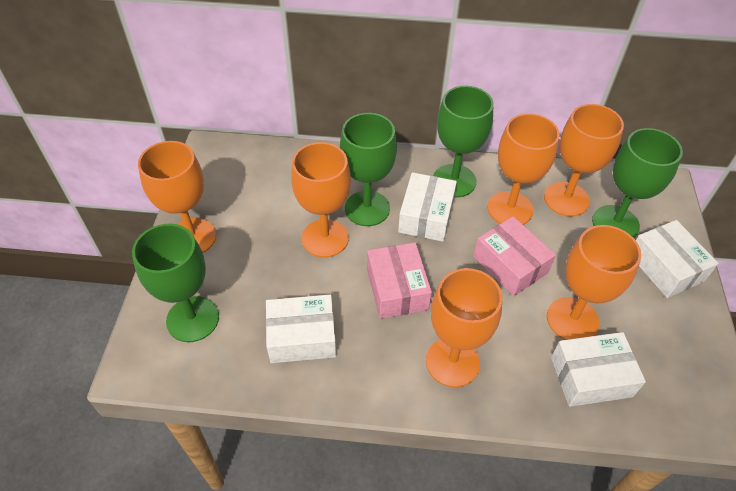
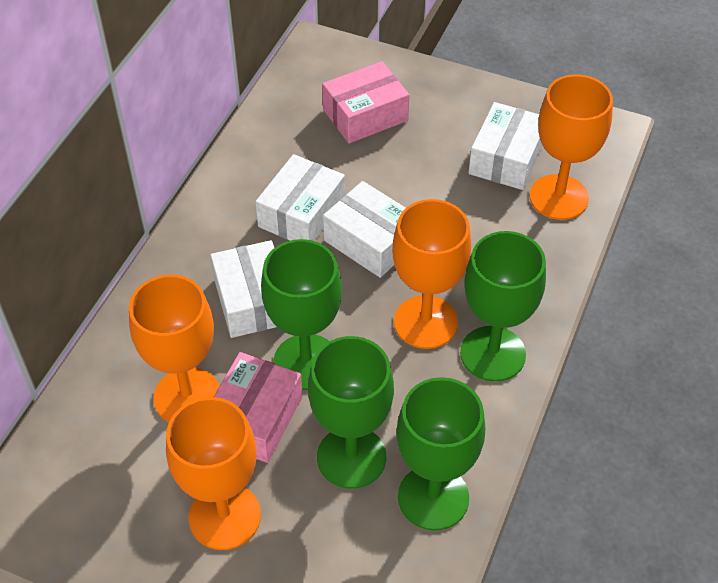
orange goblet: 6 -> 4

